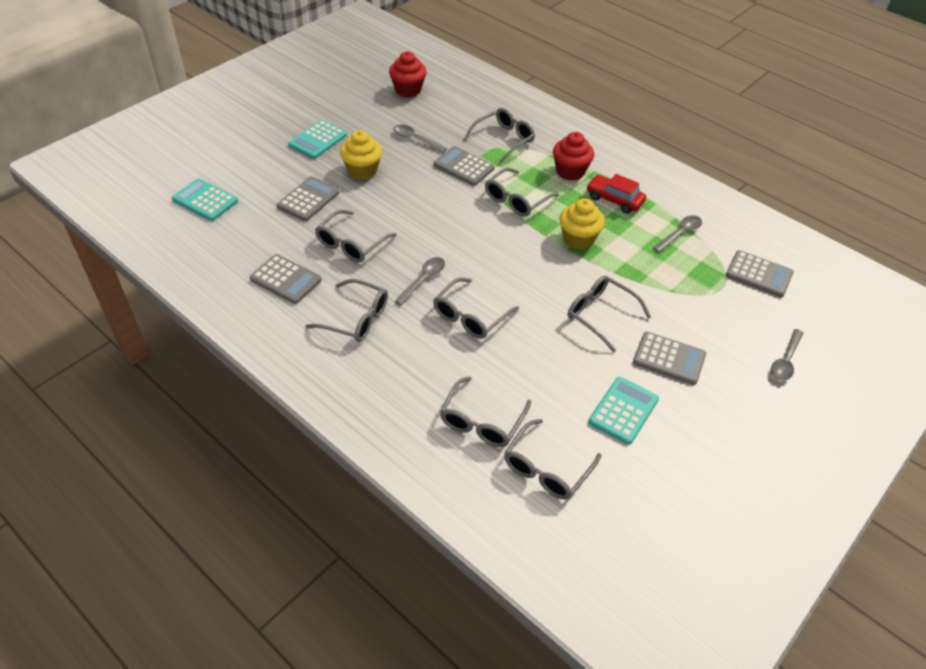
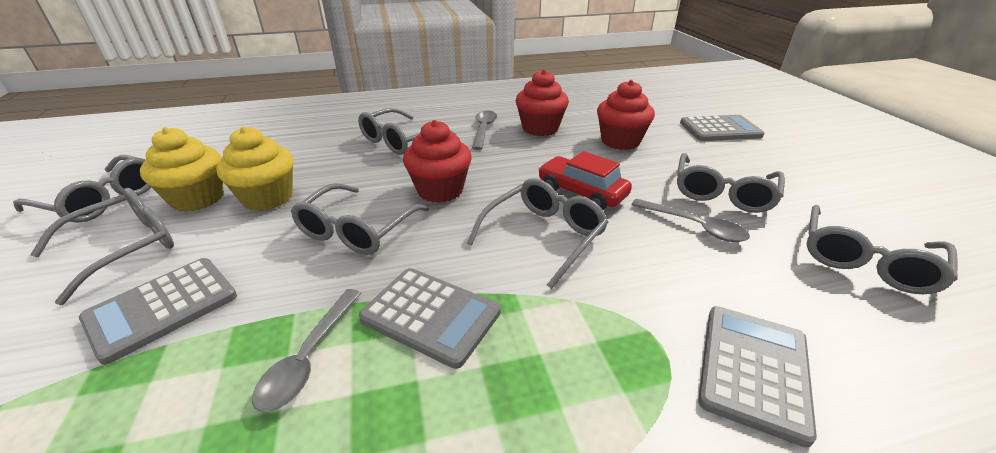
grey calculator: 5 -> 4
grey glasses: 8 -> 7
grey spoon: 4 -> 3
red cupcake: 2 -> 3
turquoise calculator: 3 -> 0

